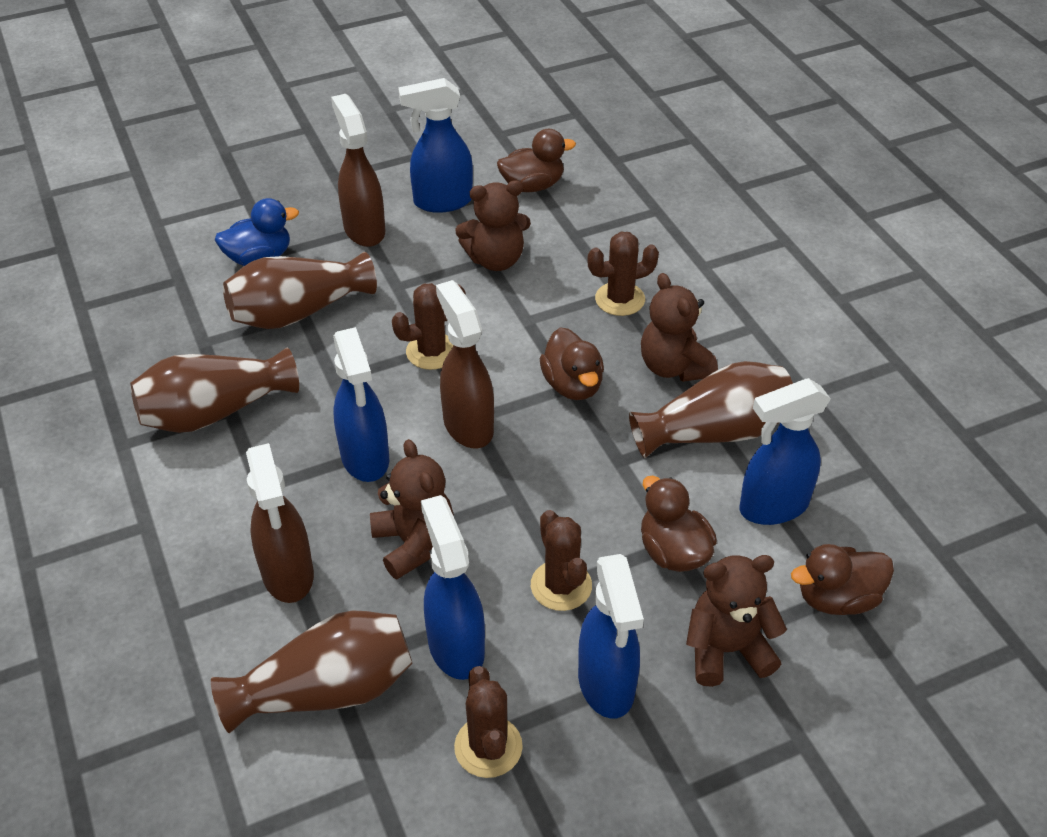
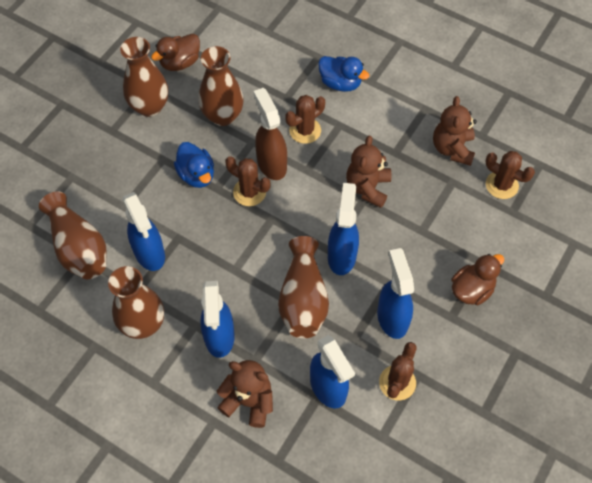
blue duck: 1 -> 2
brown duck: 4 -> 2
brown spray bottle: 3 -> 1
brown teddy bear: 4 -> 3
brown vase: 4 -> 5

